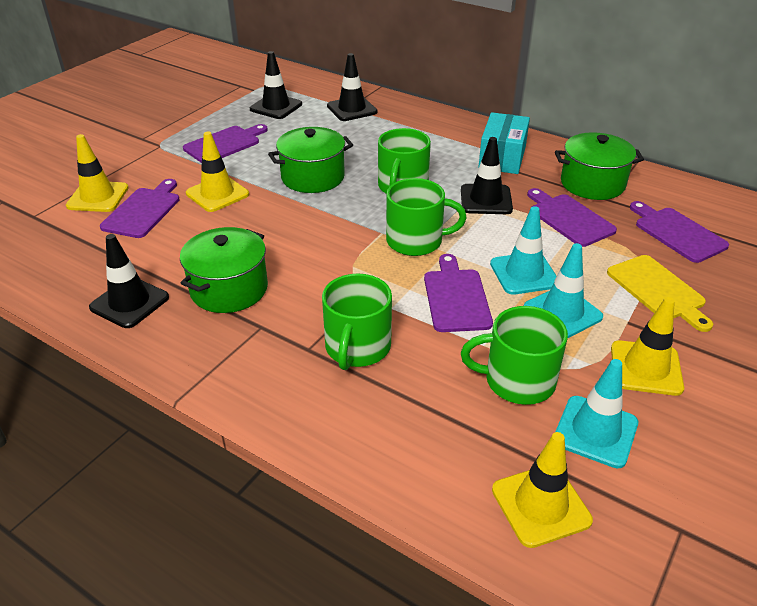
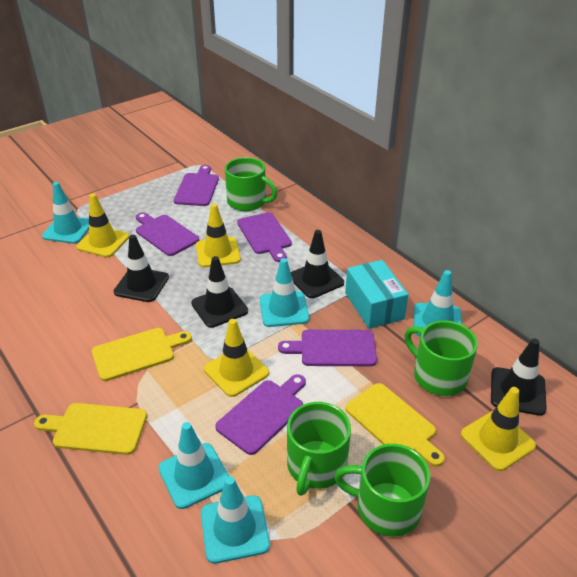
green pot: 3 -> 0
turquoise traffic cone: 3 -> 5
yellow cutting board: 1 -> 3

